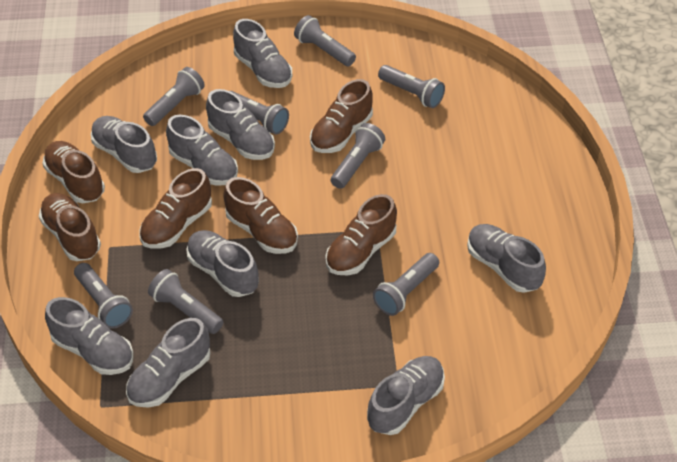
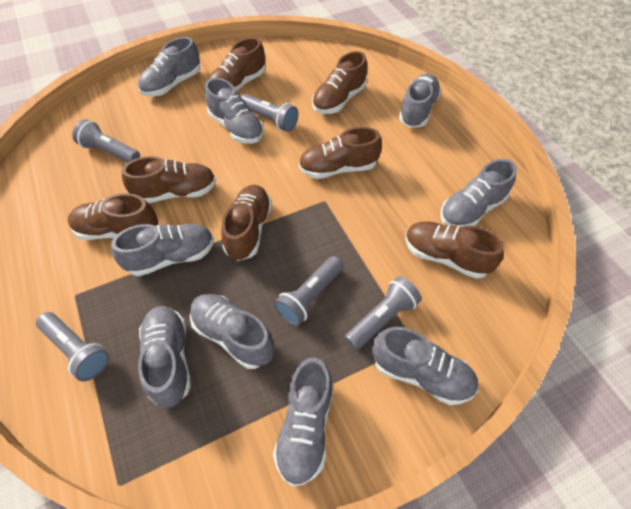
brown shoe: 6 -> 7
grey flashlight: 8 -> 5

